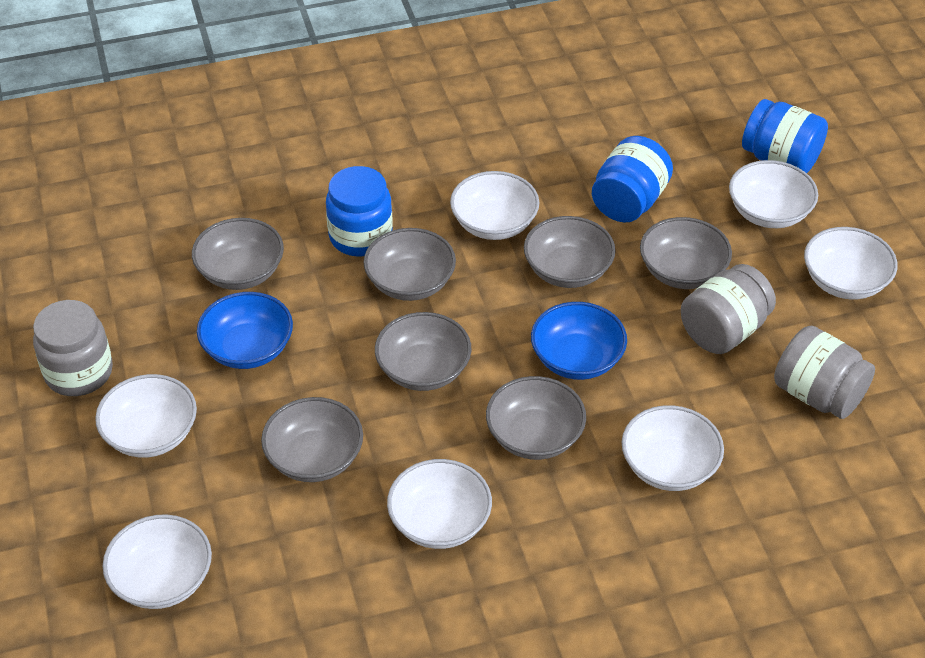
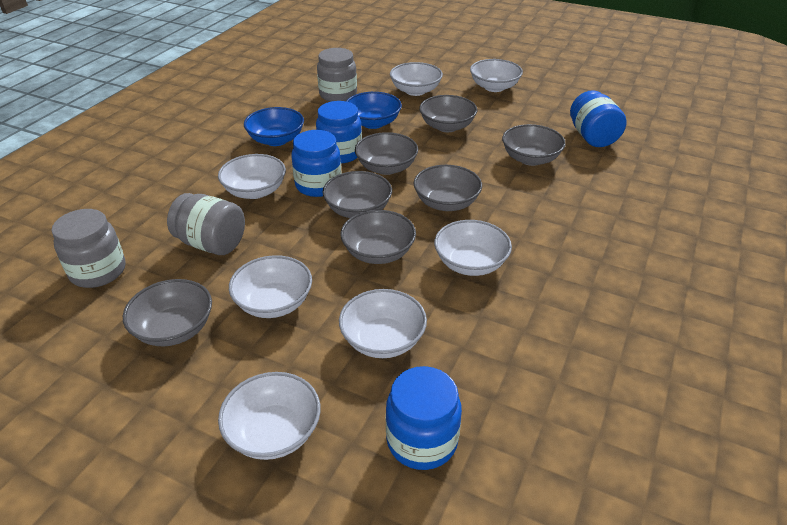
blue jar: 3 -> 4

